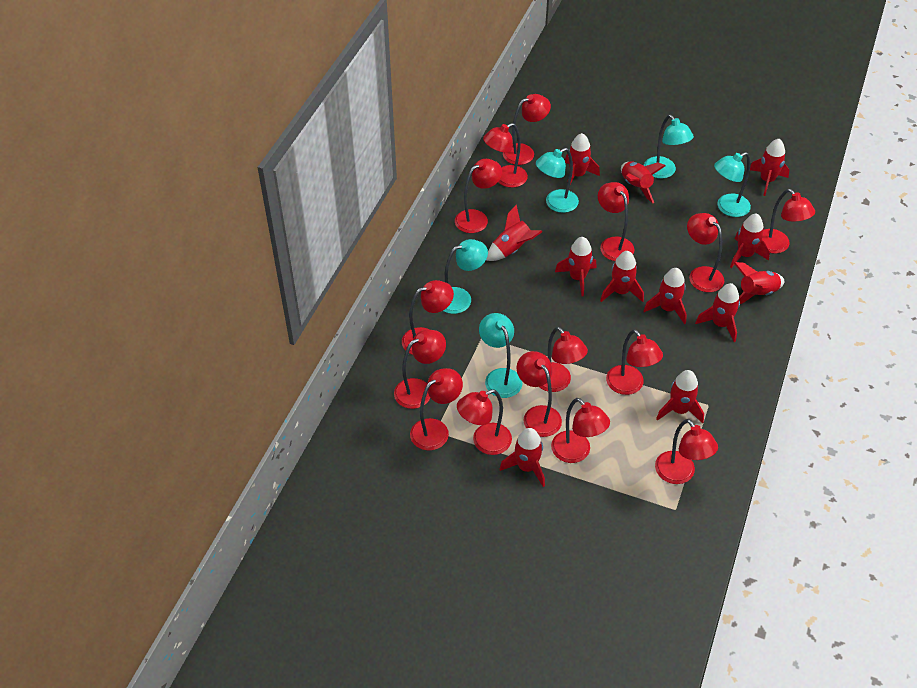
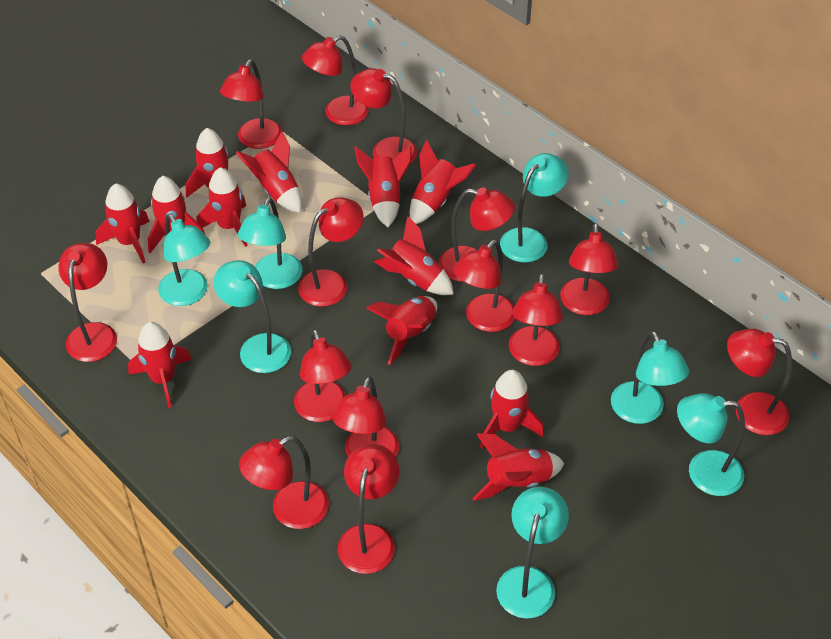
red lamp: 15 -> 14
turquoise lamp: 5 -> 7

